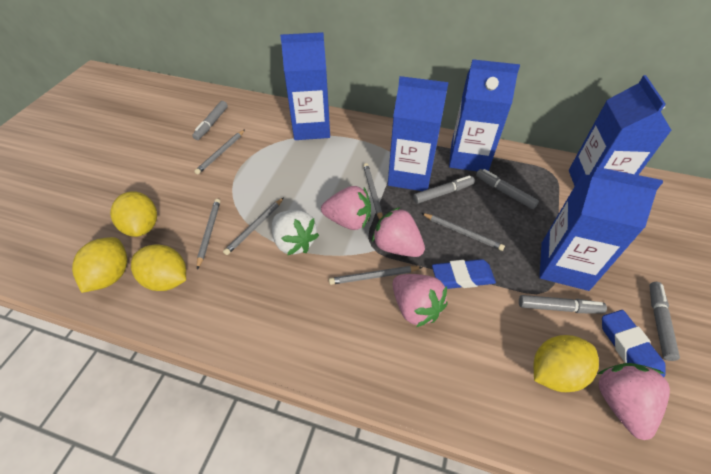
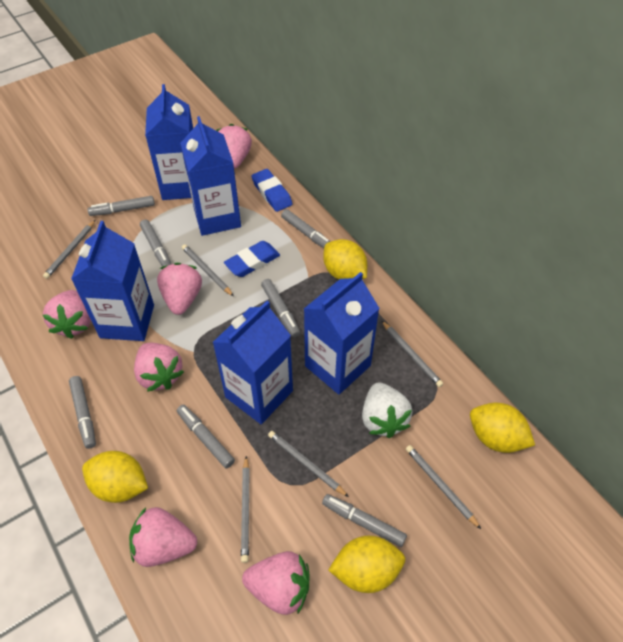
grey marker: 5 -> 7
pink strawberry: 4 -> 6

